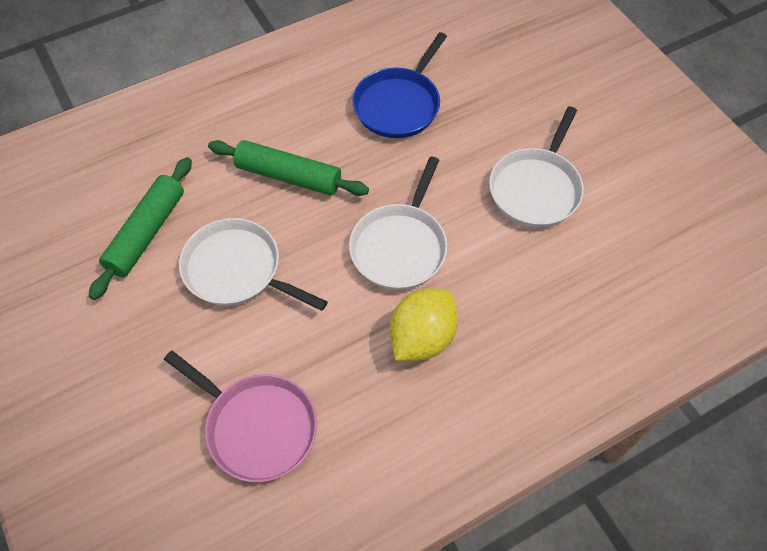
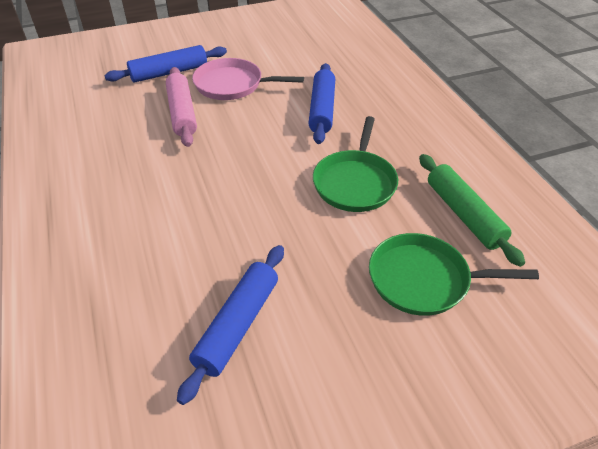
blue pan: 1 -> 0
blue rolling pin: 0 -> 3
green pan: 0 -> 2
green rolling pin: 2 -> 1
pink rolling pin: 0 -> 1
white pan: 3 -> 0
yellow lemon: 1 -> 0

